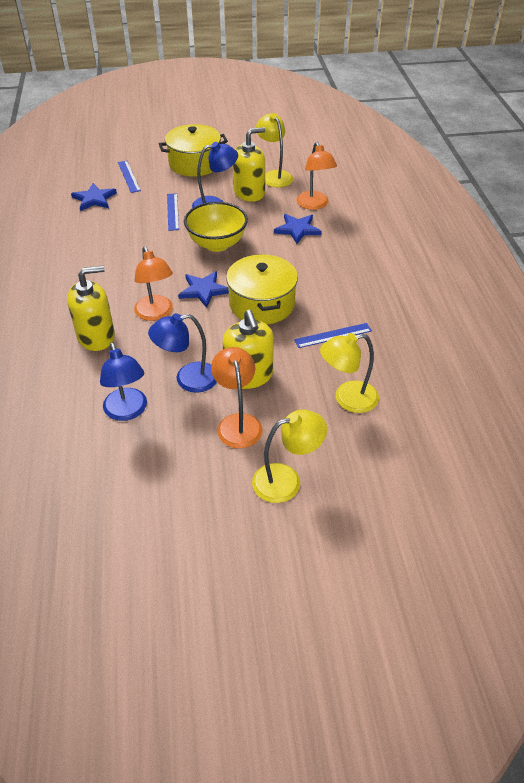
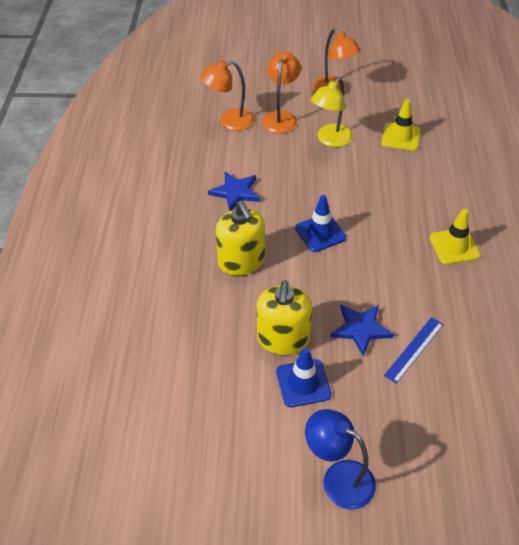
blue lamp: 3 -> 1
blue ruler: 3 -> 1
blue star: 3 -> 2
blue traffic cone: 0 -> 2
yellow bowl: 1 -> 0
yellow lamp: 3 -> 1
yellow pot: 2 -> 0
yellow soap dispenser: 3 -> 2
yellow traffic cone: 0 -> 2

